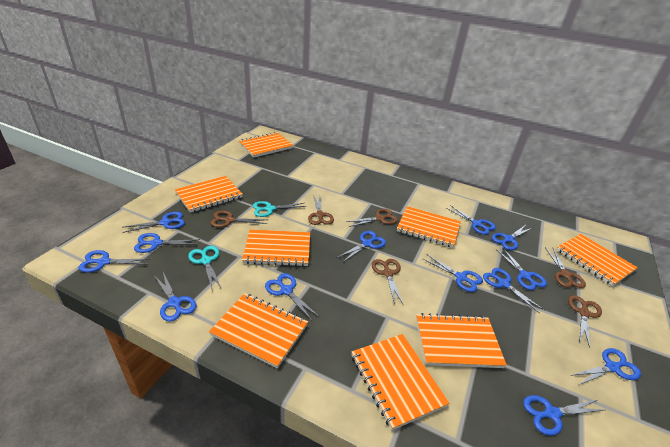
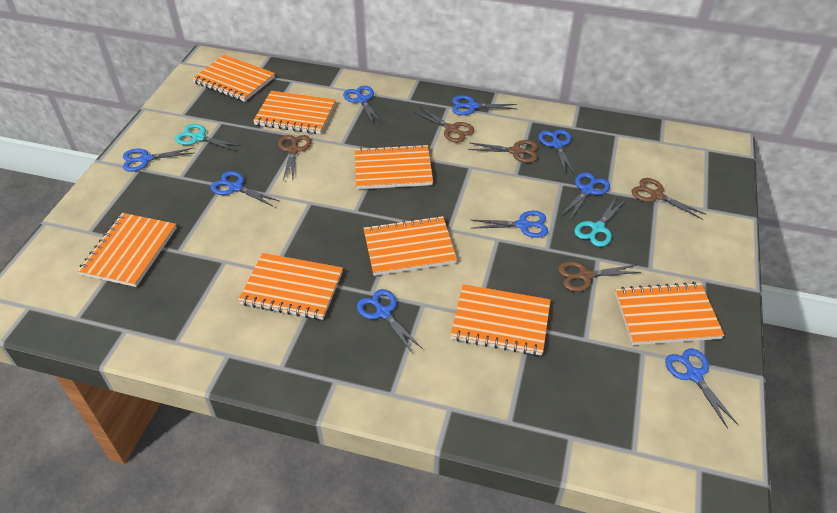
blue scissors: 13 -> 9
brown scissors: 6 -> 5

